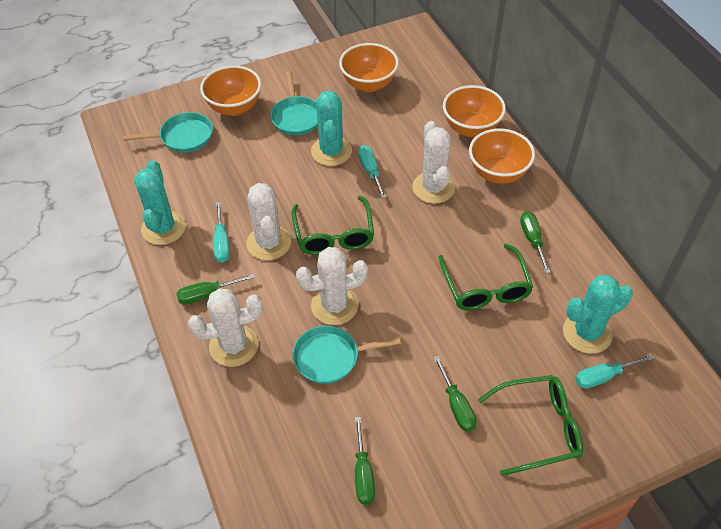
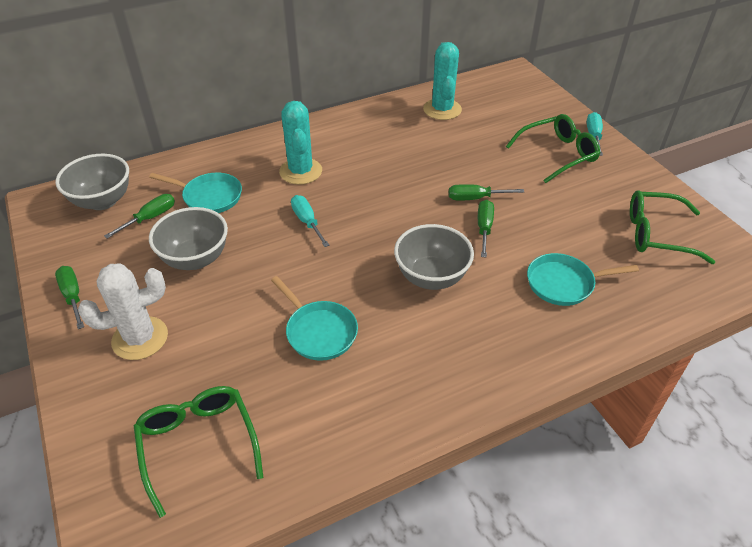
grey bowl: 0 -> 3
orange bowl: 4 -> 0
turquoise cactus: 3 -> 2
turquoise screwdriver: 3 -> 2
white cactus: 4 -> 1

